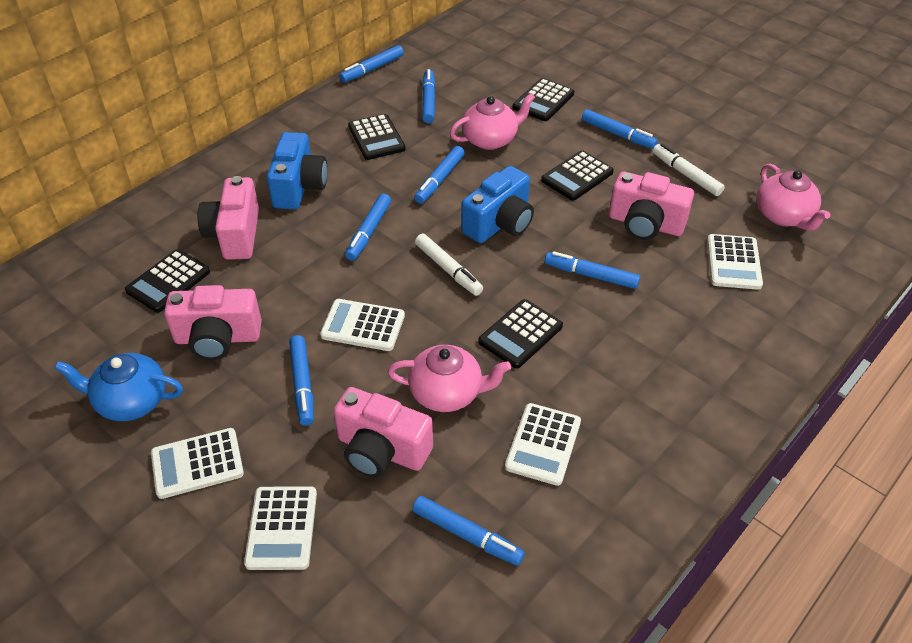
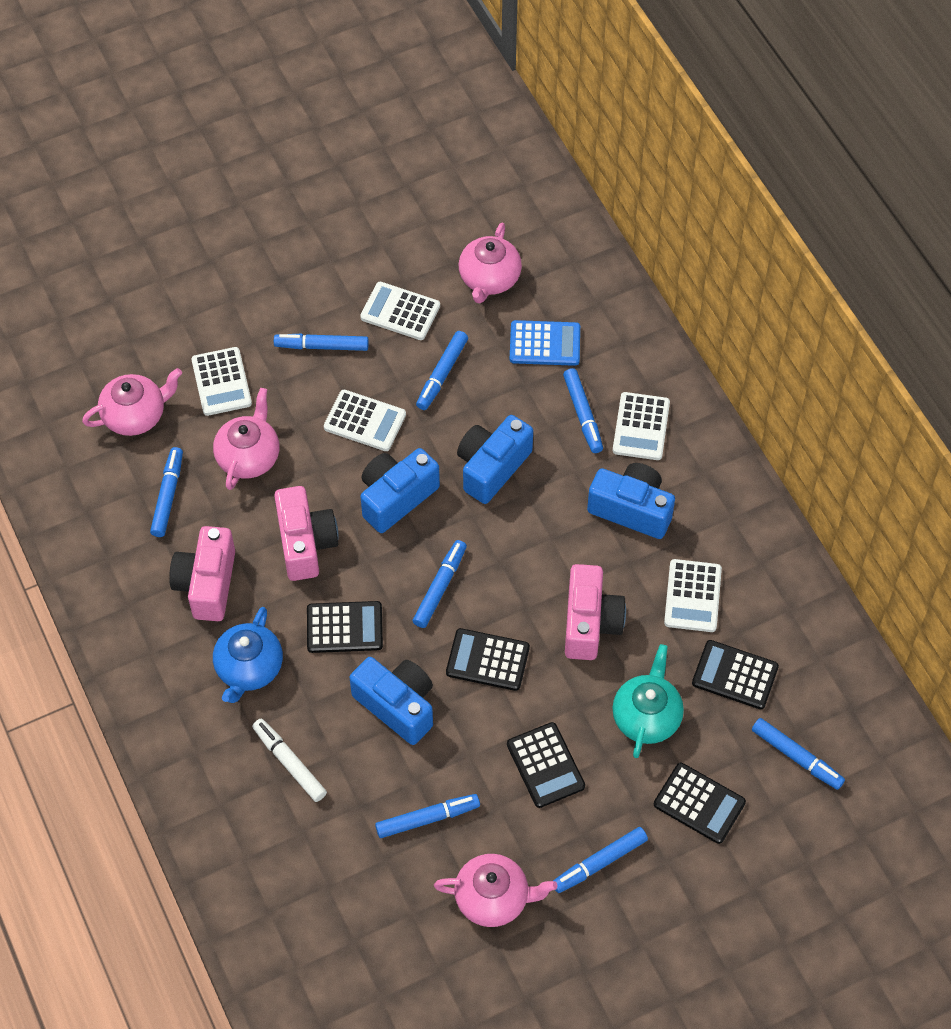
blue calculator: 0 -> 1
blue camera: 2 -> 4
pink camera: 4 -> 3
pink teapot: 3 -> 4
turquoise teapot: 0 -> 1
white marker: 2 -> 1

